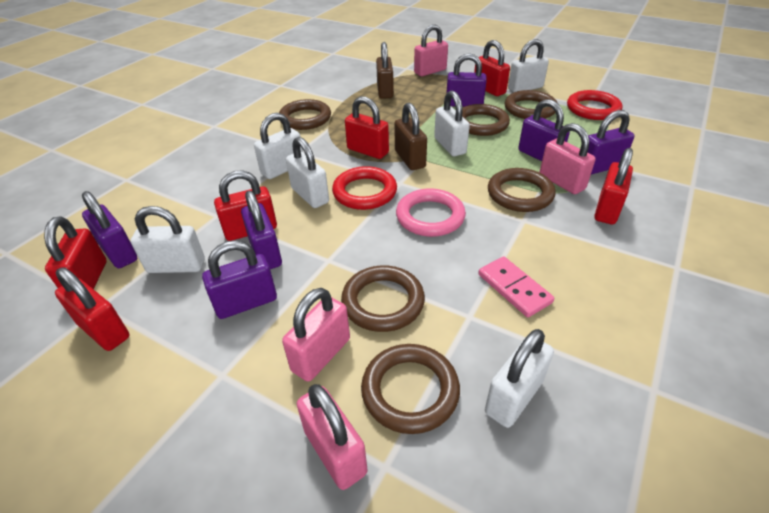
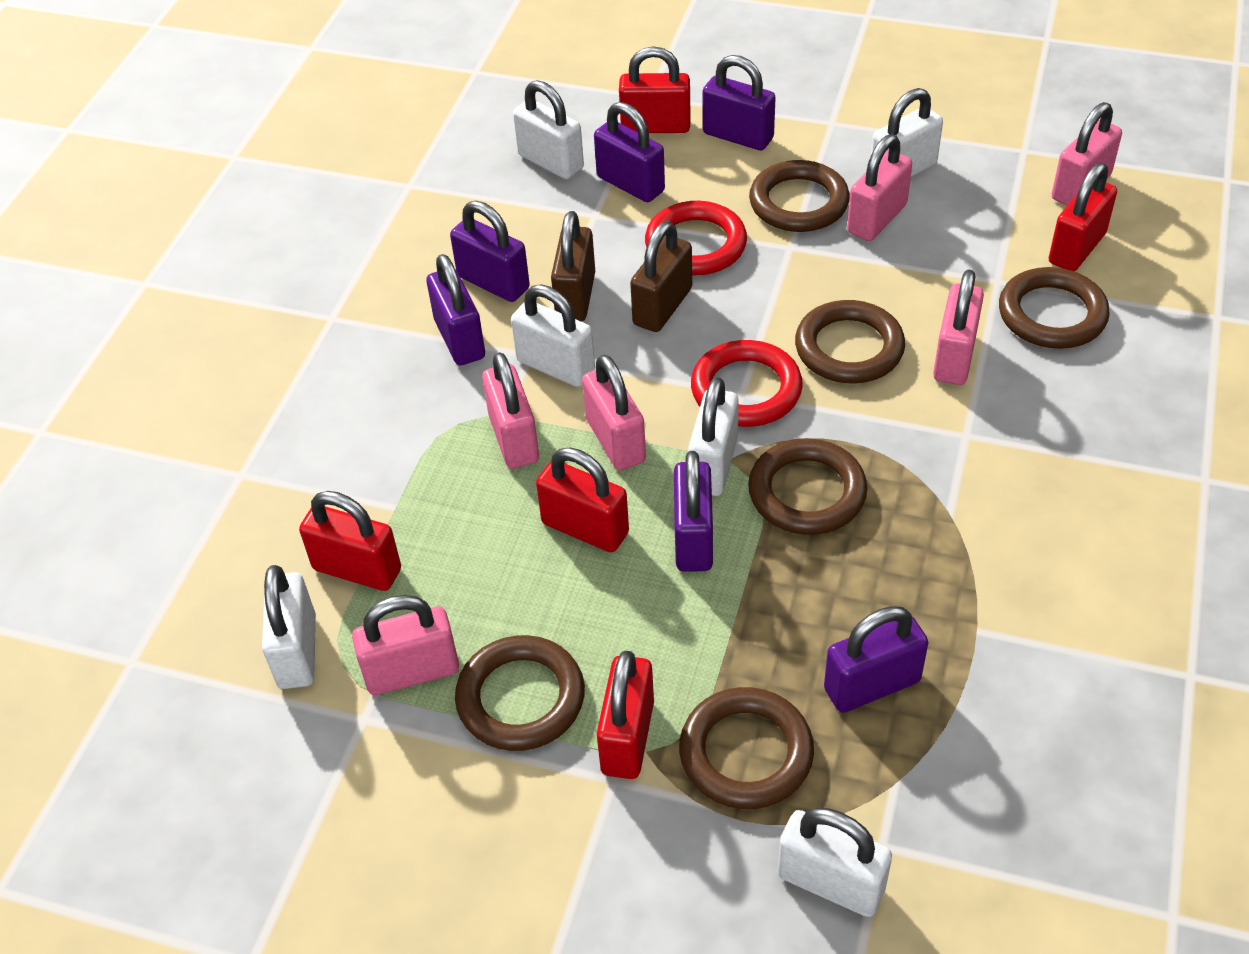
pink domino: 1 -> 0
pink padlock: 4 -> 6
pink ring: 1 -> 0
red padlock: 6 -> 5

